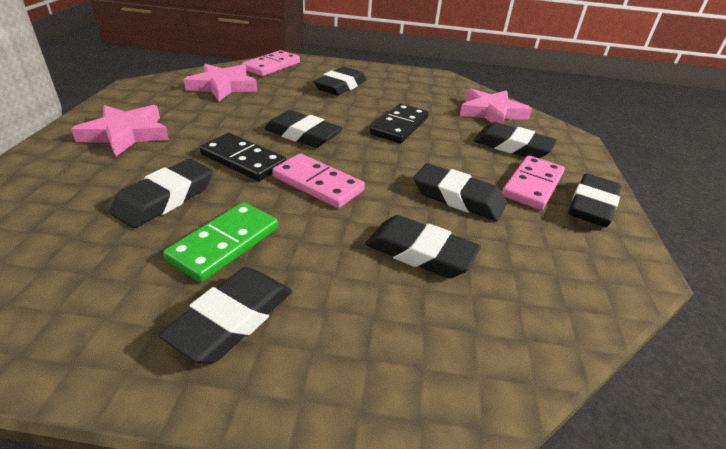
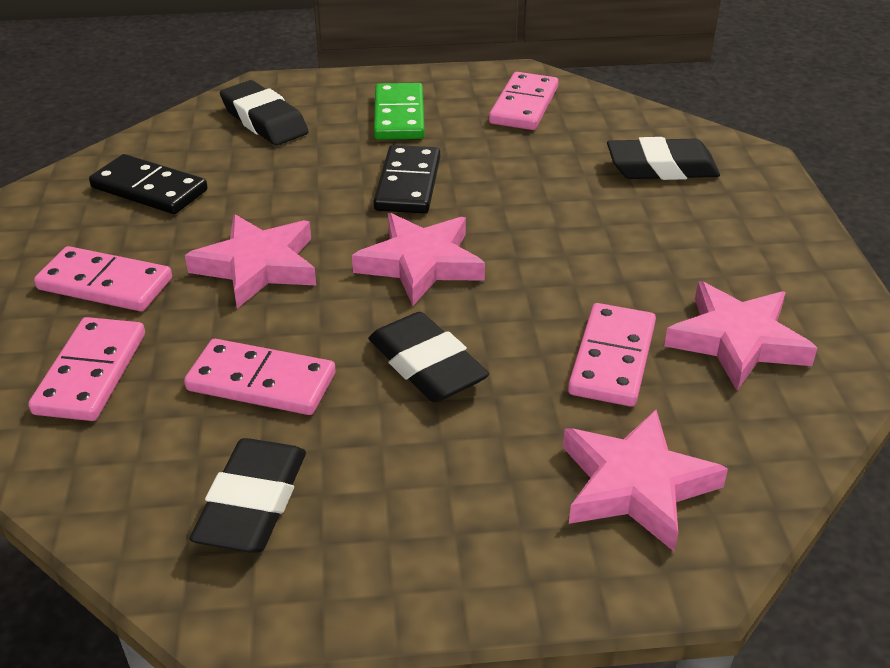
black eraser: 8 -> 4
pink domino: 3 -> 5
pink star: 3 -> 4

